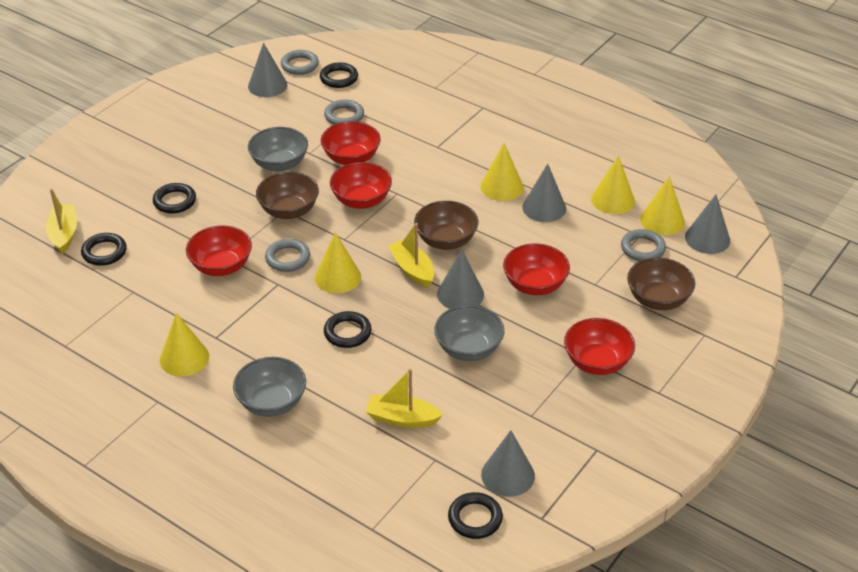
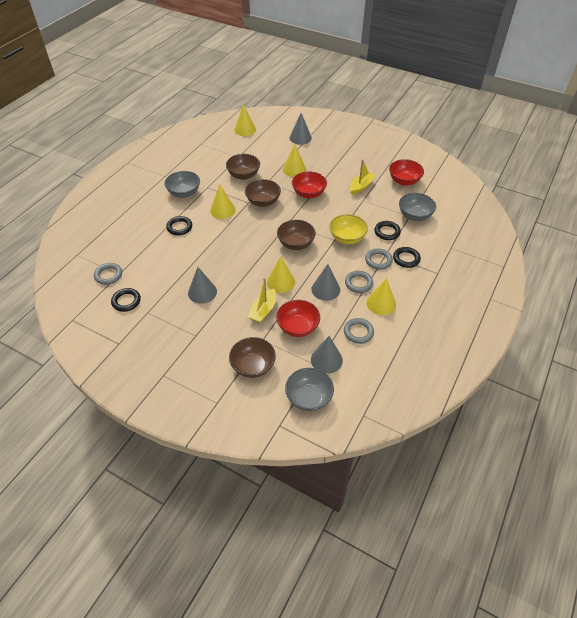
black ring: 5 -> 4
brown bowl: 3 -> 4
grey cone: 5 -> 4
red bowl: 5 -> 3
yellow boat: 3 -> 2
yellow bowl: 0 -> 1

